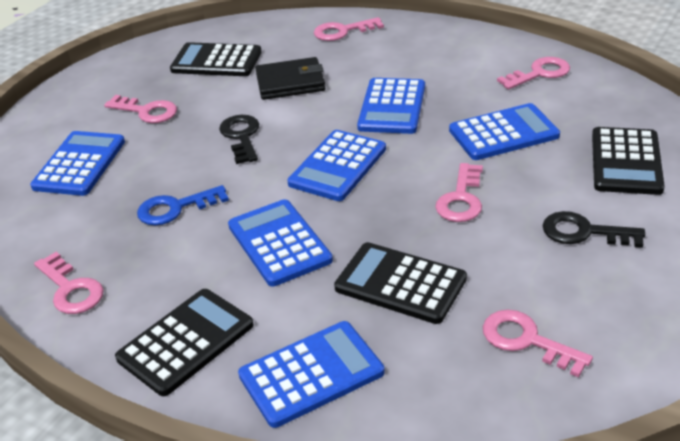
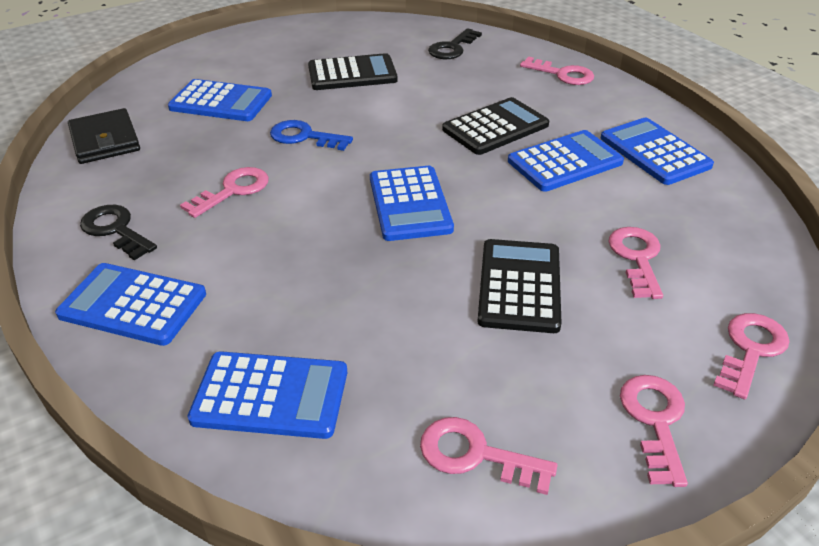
black calculator: 4 -> 3

